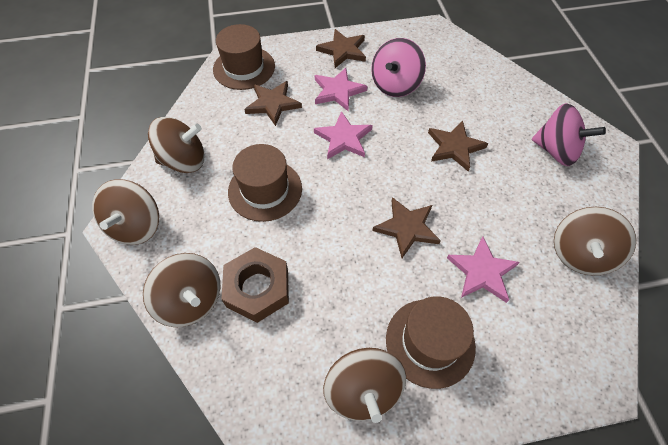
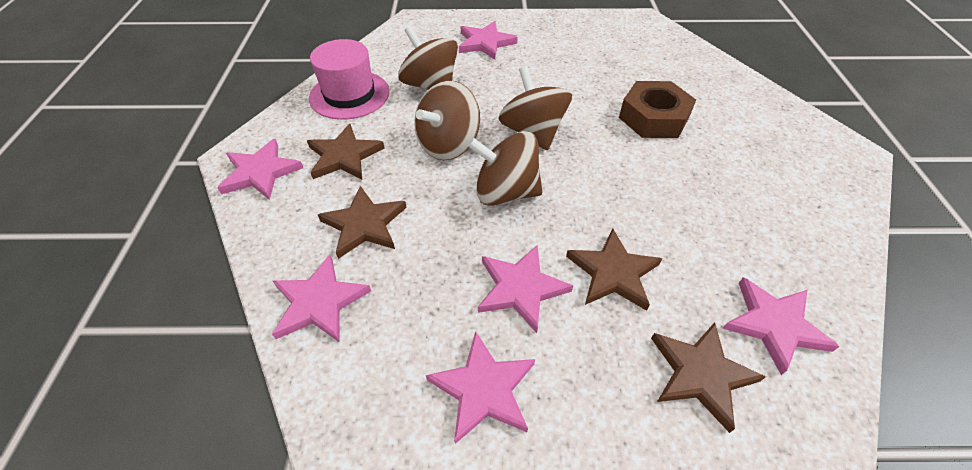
brown hat: 3 -> 0
brown spinning top: 5 -> 4
pink hat: 0 -> 1
pink spinning top: 2 -> 0
pink star: 3 -> 6

